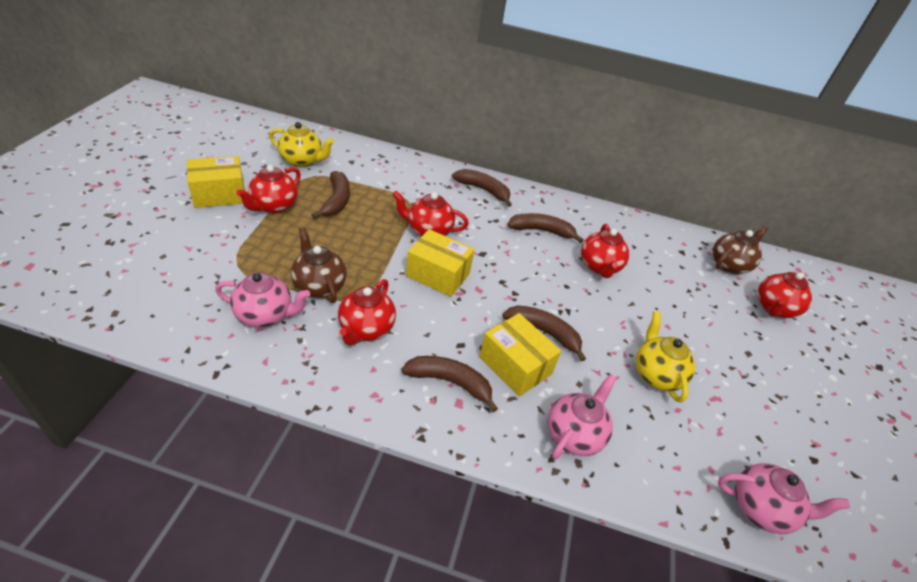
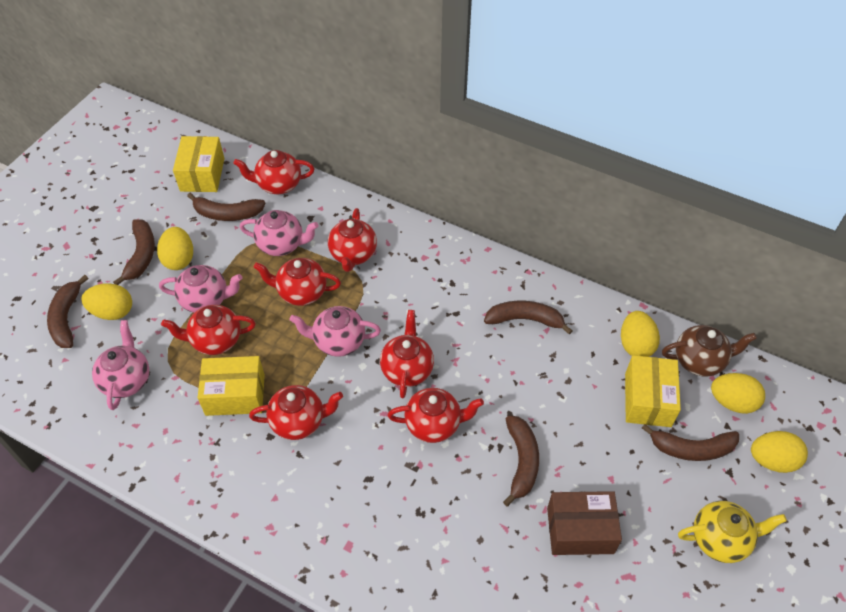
brown banana: 5 -> 6
brown box: 0 -> 1
brown teapot: 2 -> 1
pink teapot: 3 -> 4
red teapot: 5 -> 7
yellow egg: 0 -> 5
yellow teapot: 2 -> 1

